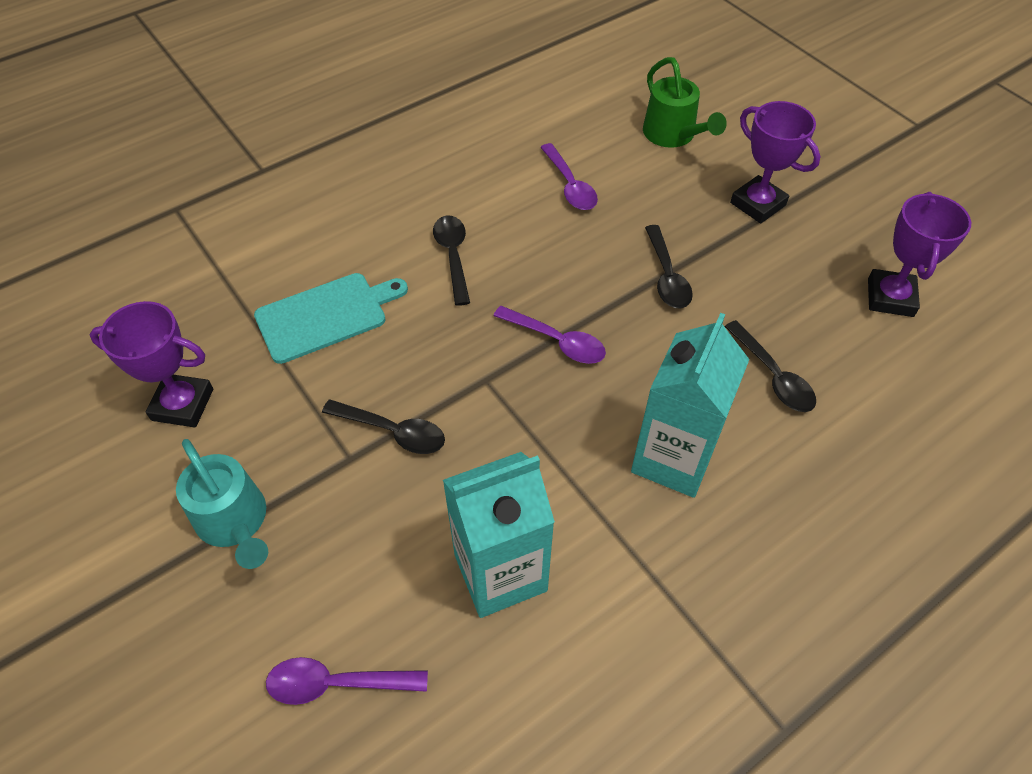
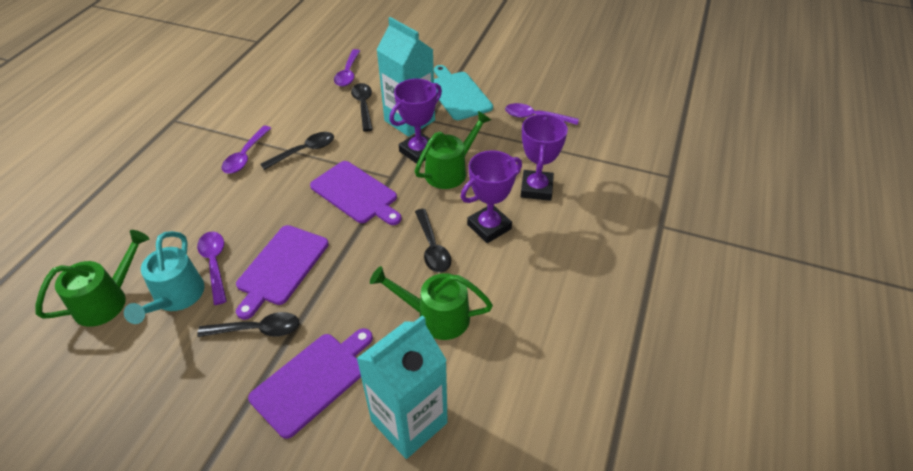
green watering can: 1 -> 3
purple cutting board: 0 -> 3
purple spoon: 3 -> 4

